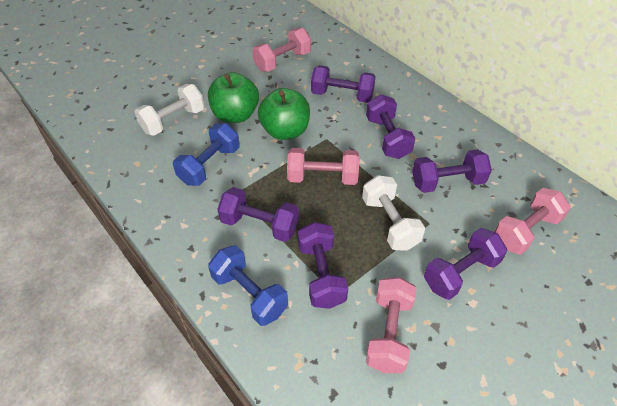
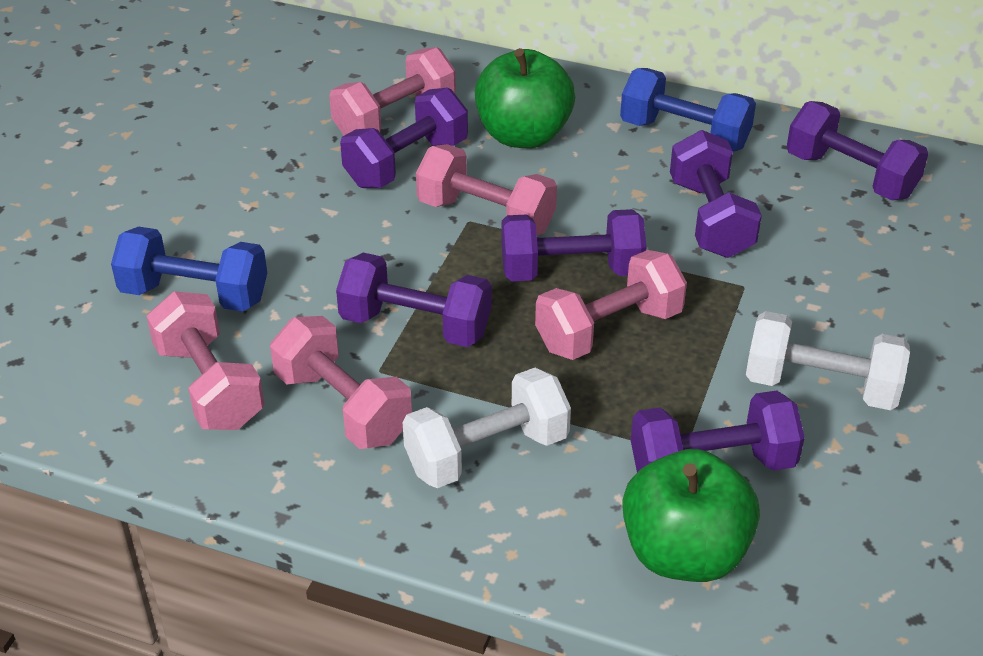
pink dumbbell: 4 -> 5

